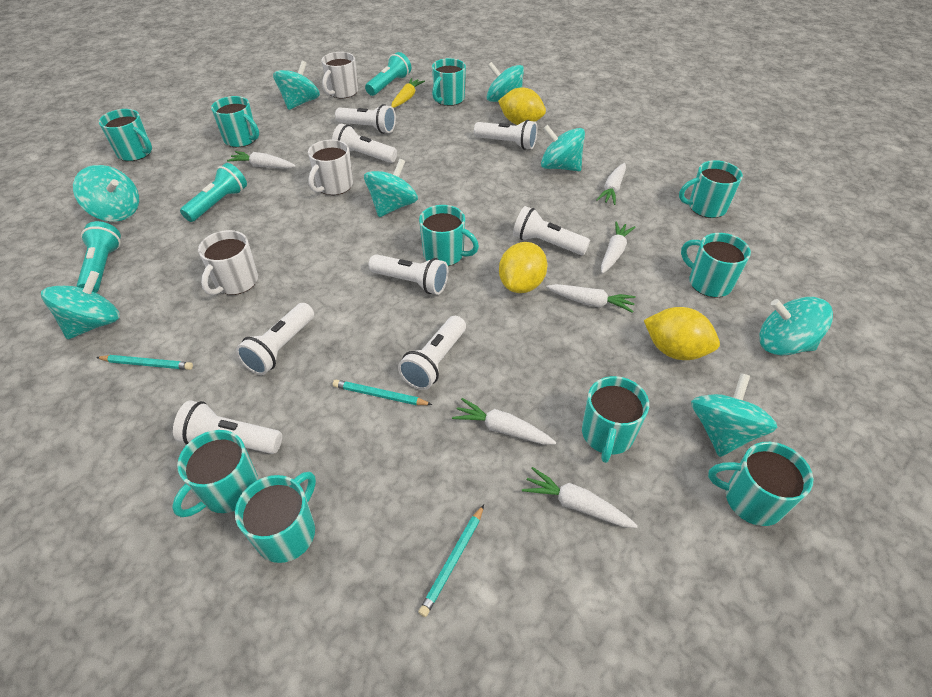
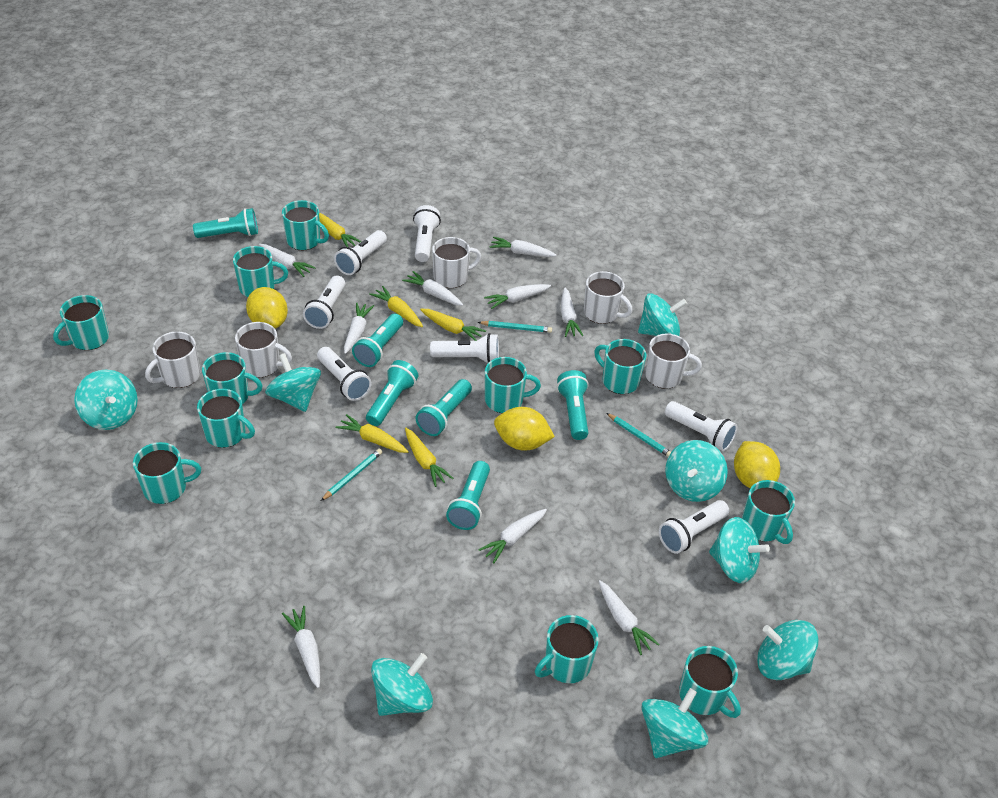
turquoise flashlight: 3 -> 6
turquoise mug: 10 -> 11
white carrot: 6 -> 9
white flashlight: 8 -> 7
white mug: 3 -> 5
yellow carrot: 1 -> 5

